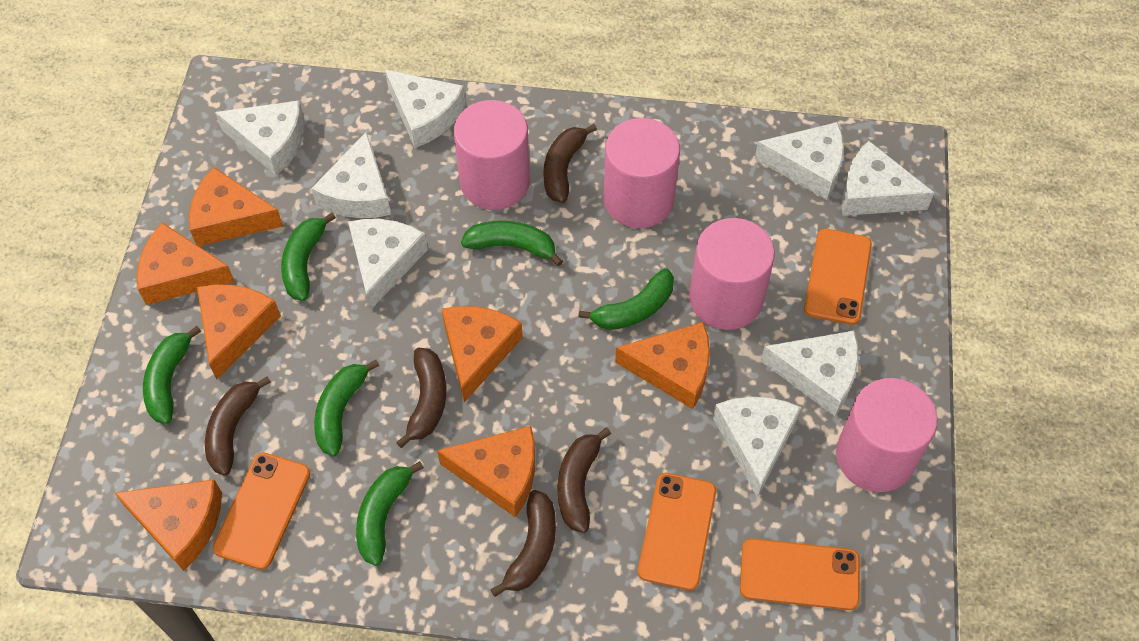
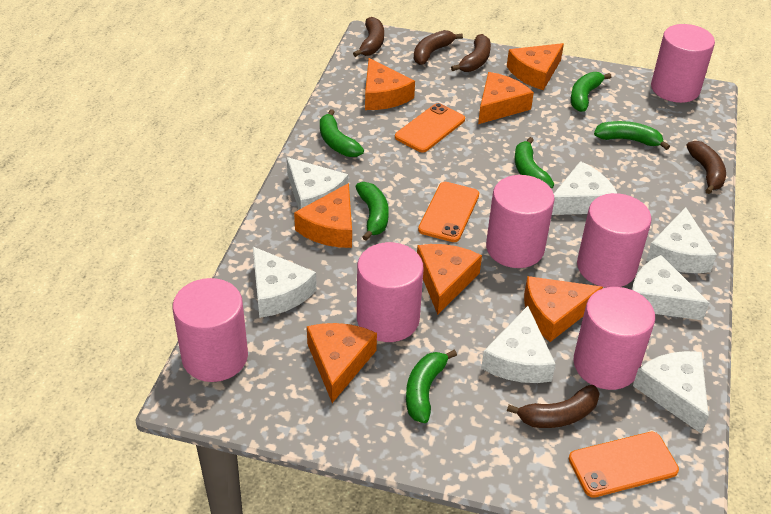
orange phone: 4 -> 3
pink cylinder: 4 -> 6
white cheese: 8 -> 7

